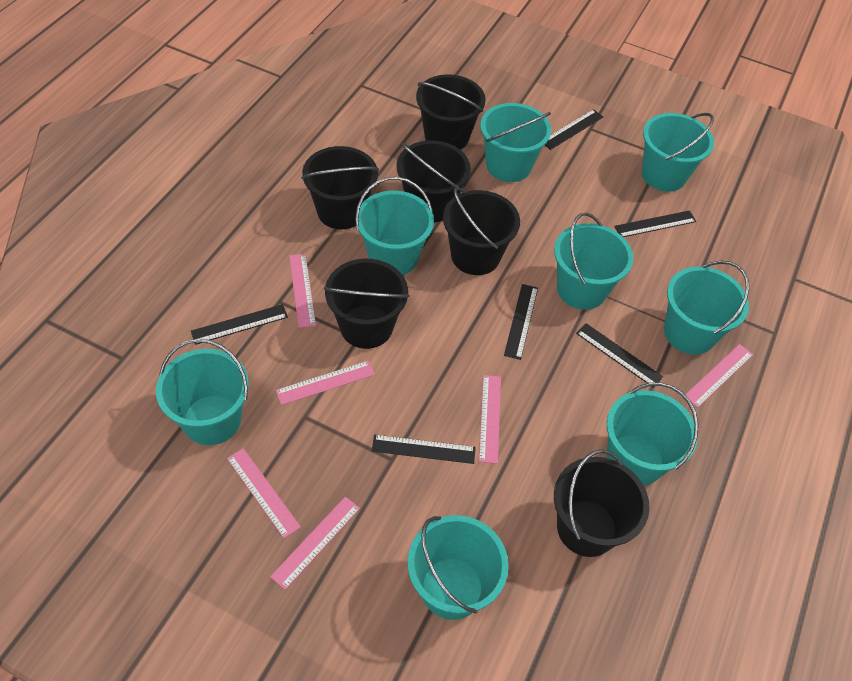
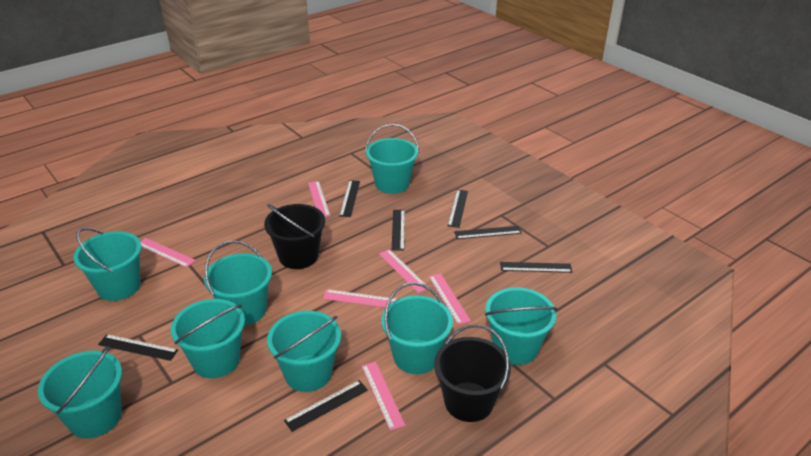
black bucket: 6 -> 2
black ruler: 6 -> 7

